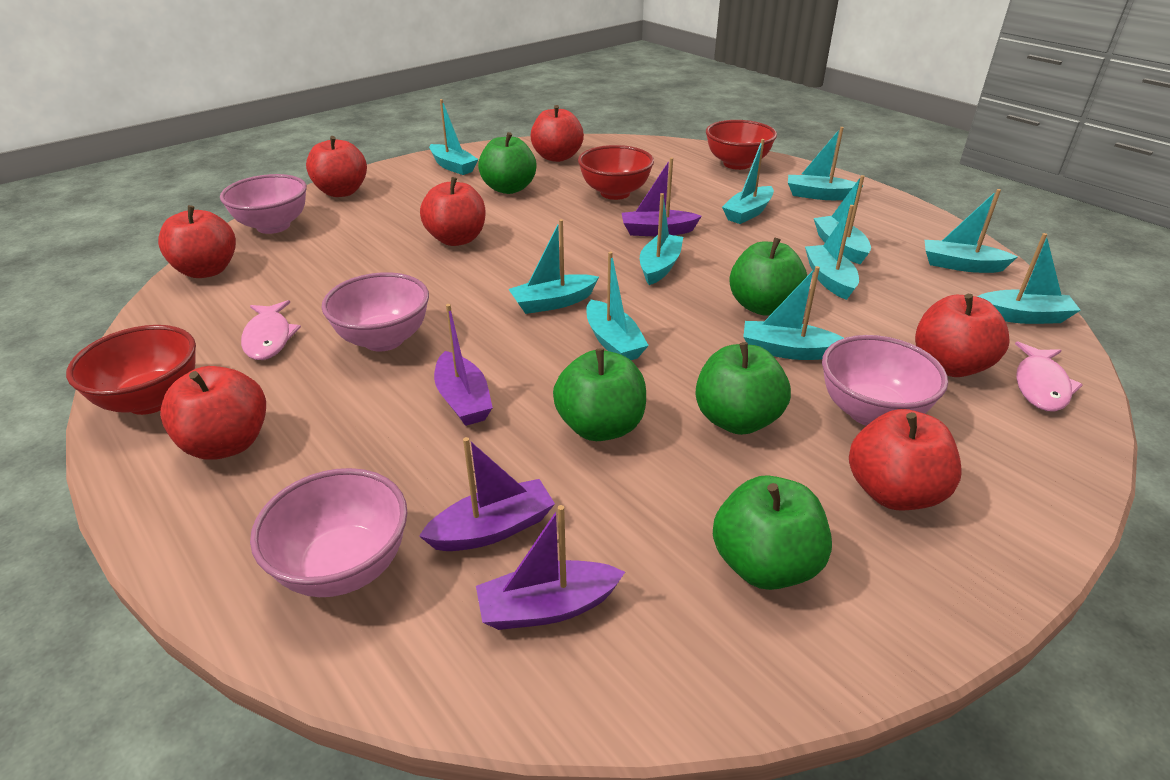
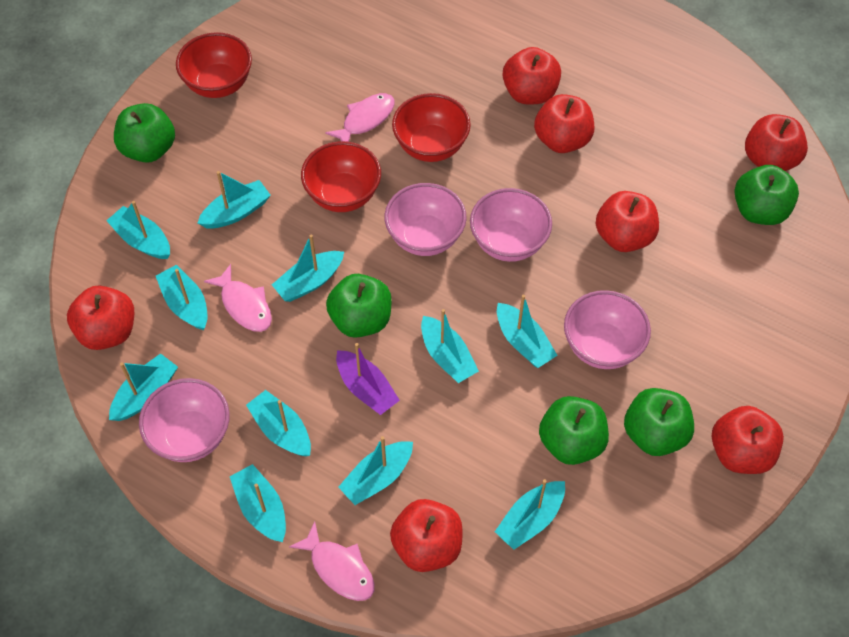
pink fish: 2 -> 3
purple boat: 4 -> 1

